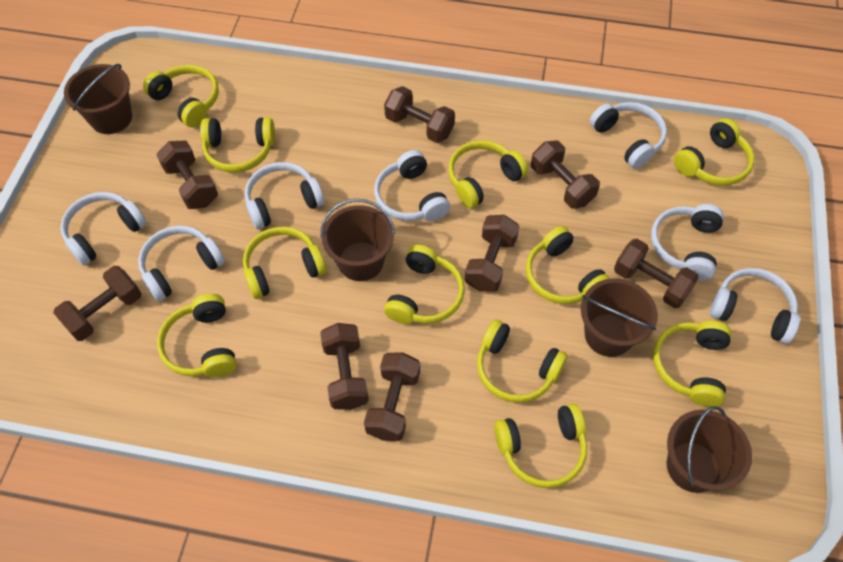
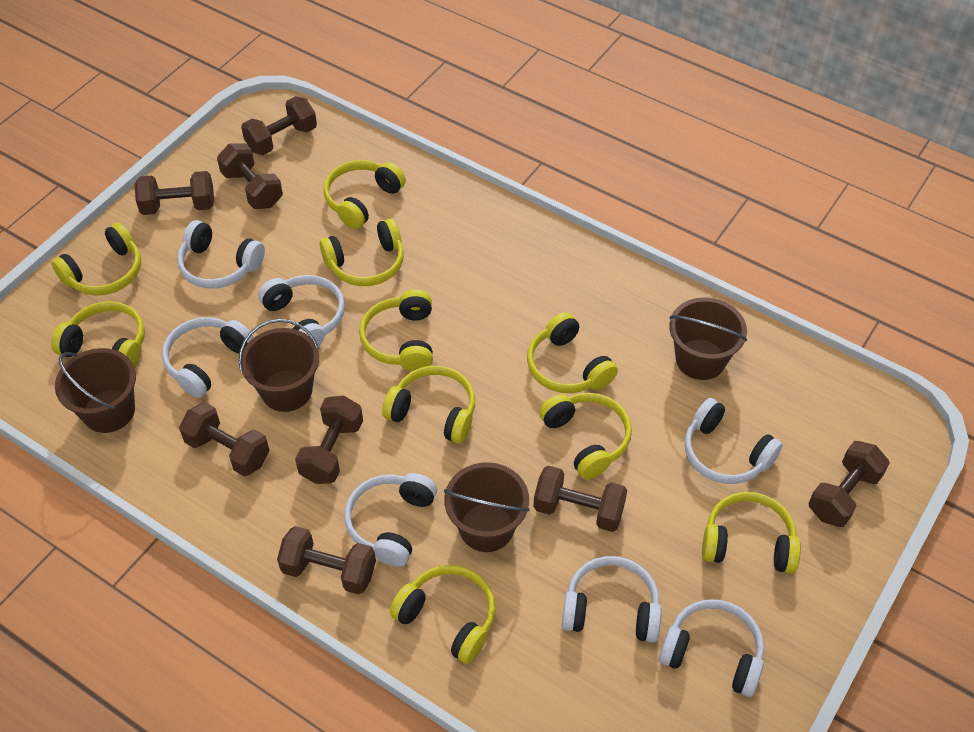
yellow headphones: 11 -> 10

